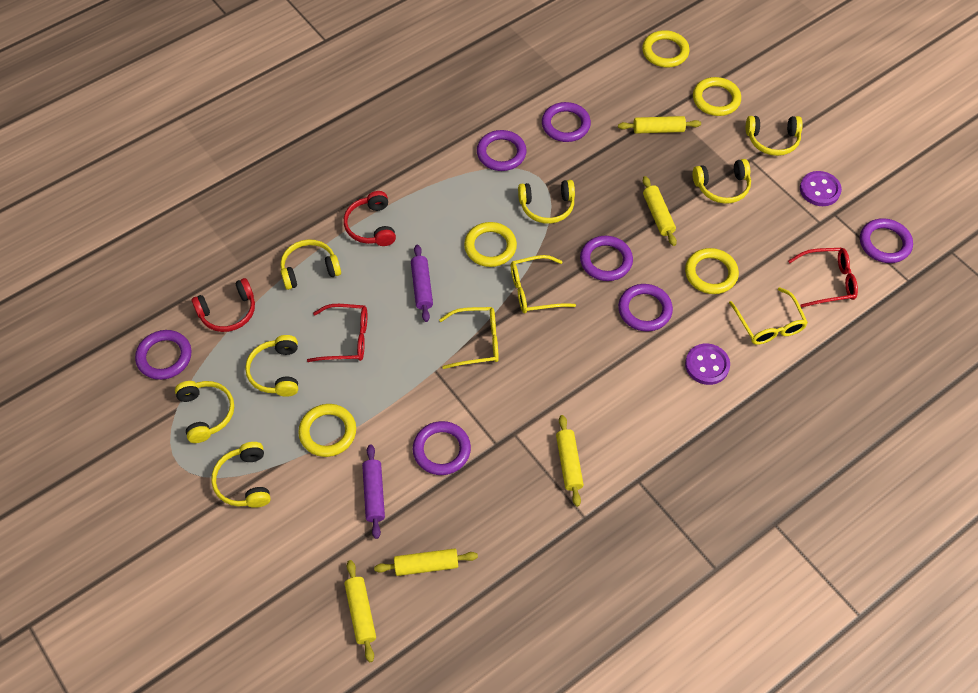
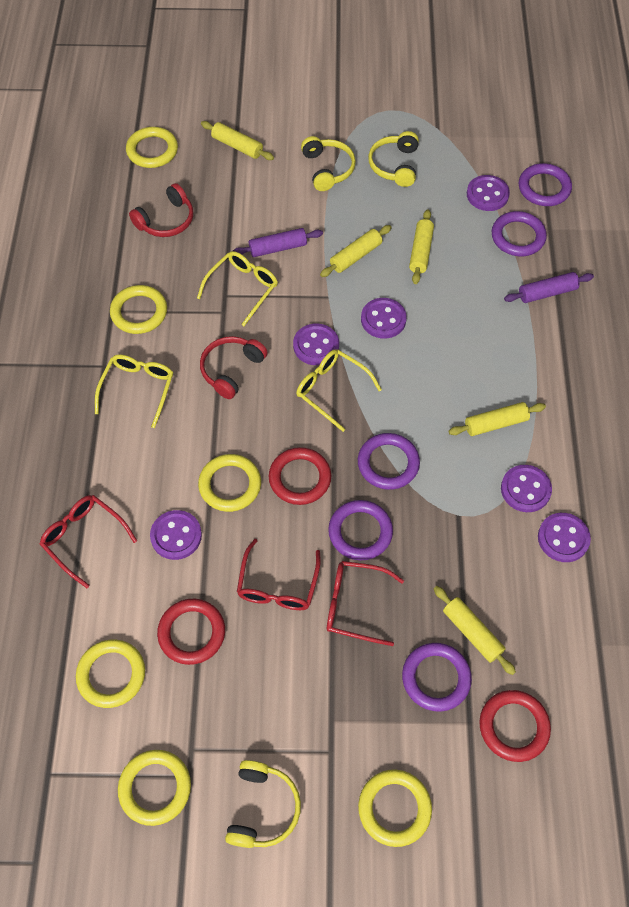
purple button: 2 -> 6
purple ring: 7 -> 5
red glasses: 2 -> 3
red ring: 0 -> 3
yellow headphones: 7 -> 3
yellow ring: 5 -> 6

